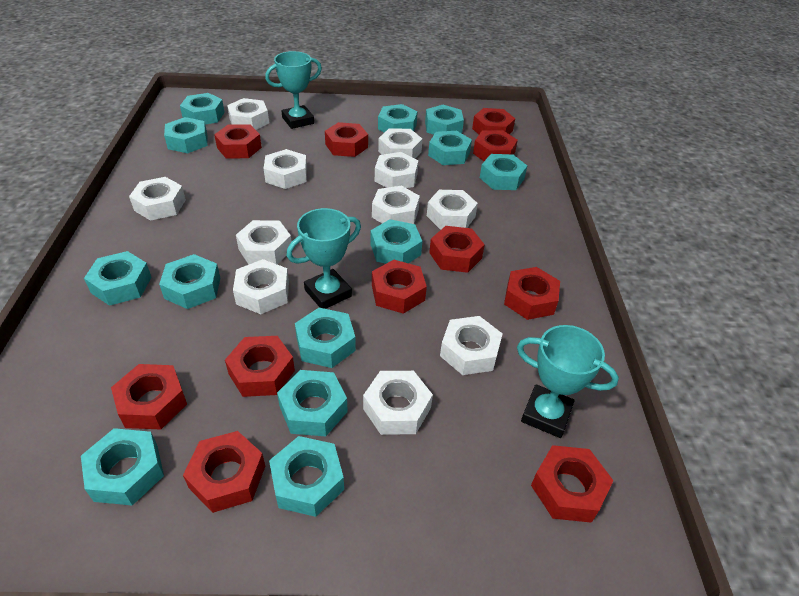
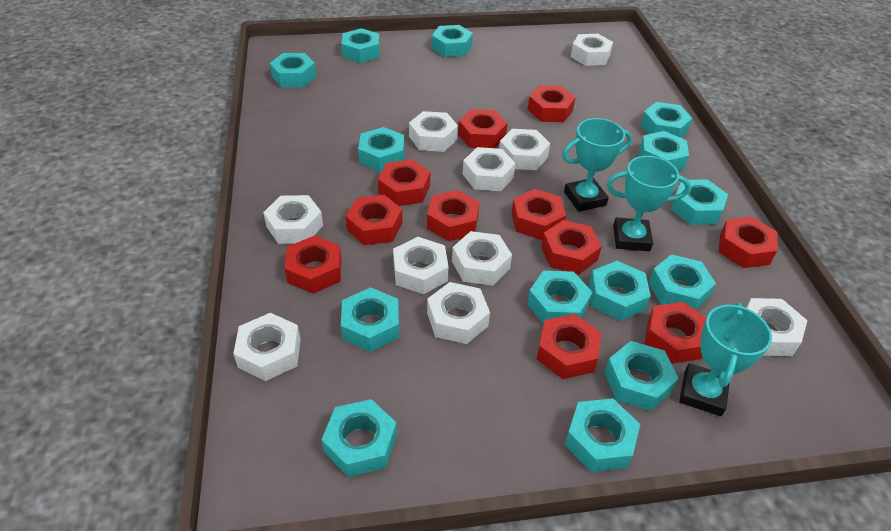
turquoise nut: 13 -> 14
white nut: 11 -> 10

